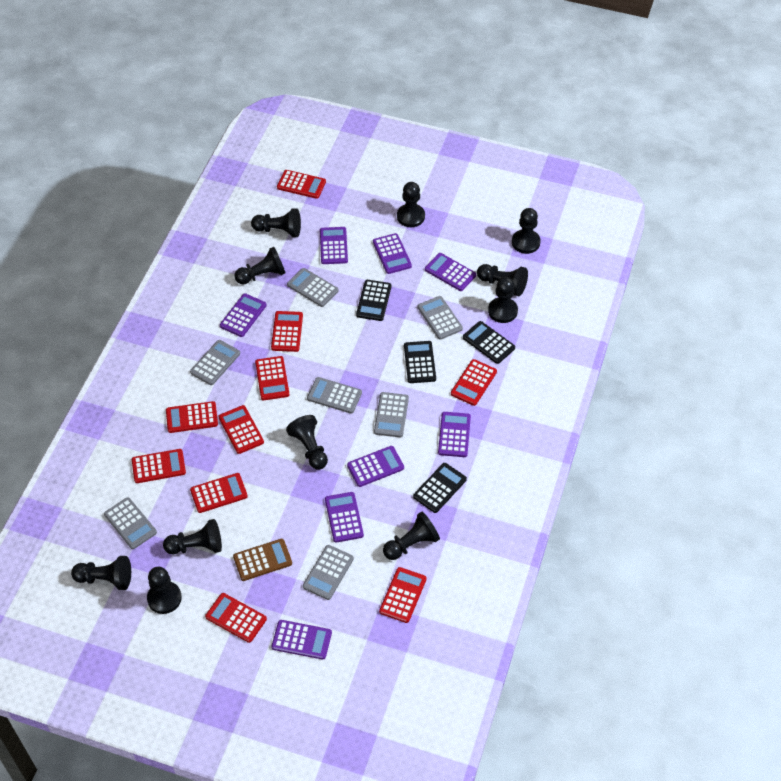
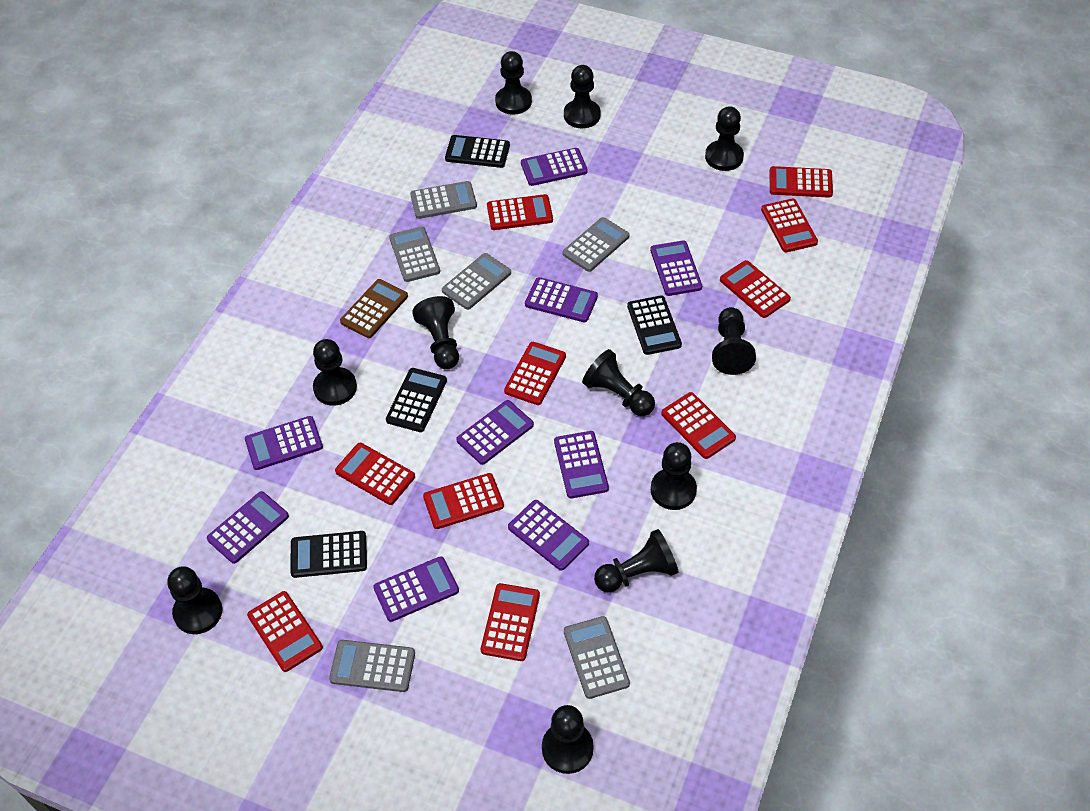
grey calculator: 7 -> 6
purple calculator: 8 -> 9

